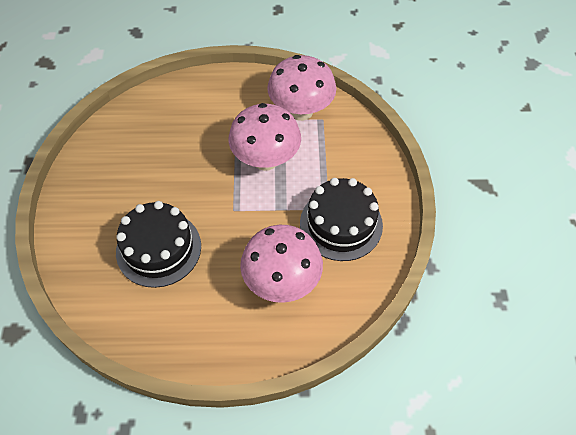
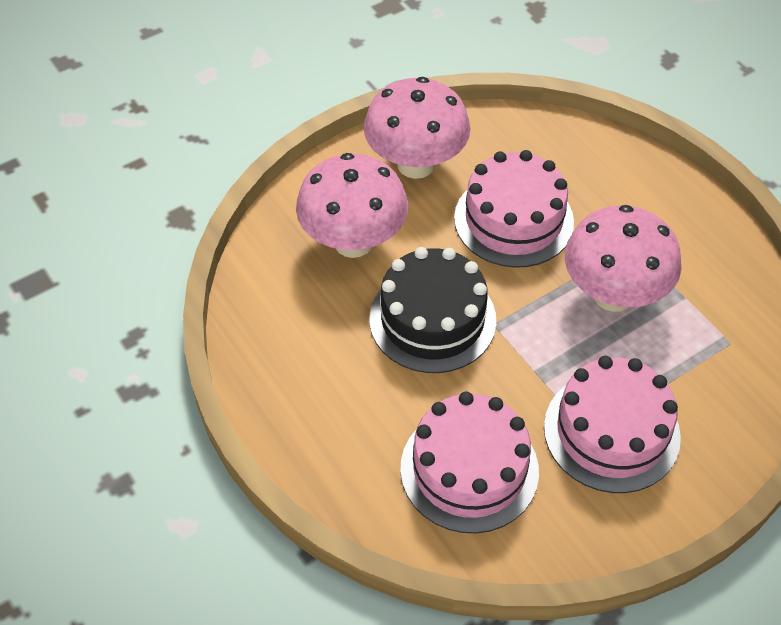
black cake: 2 -> 1
pink cake: 0 -> 3

